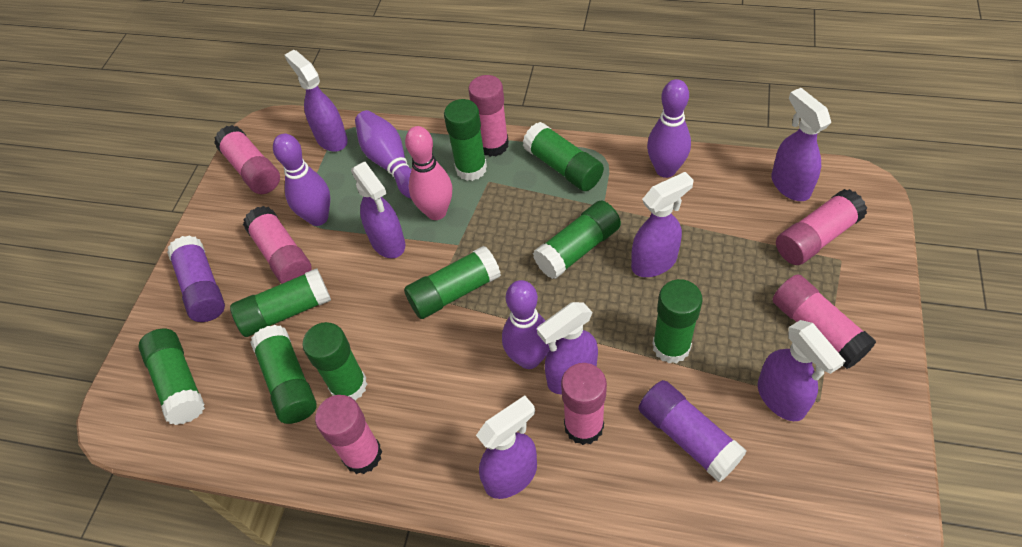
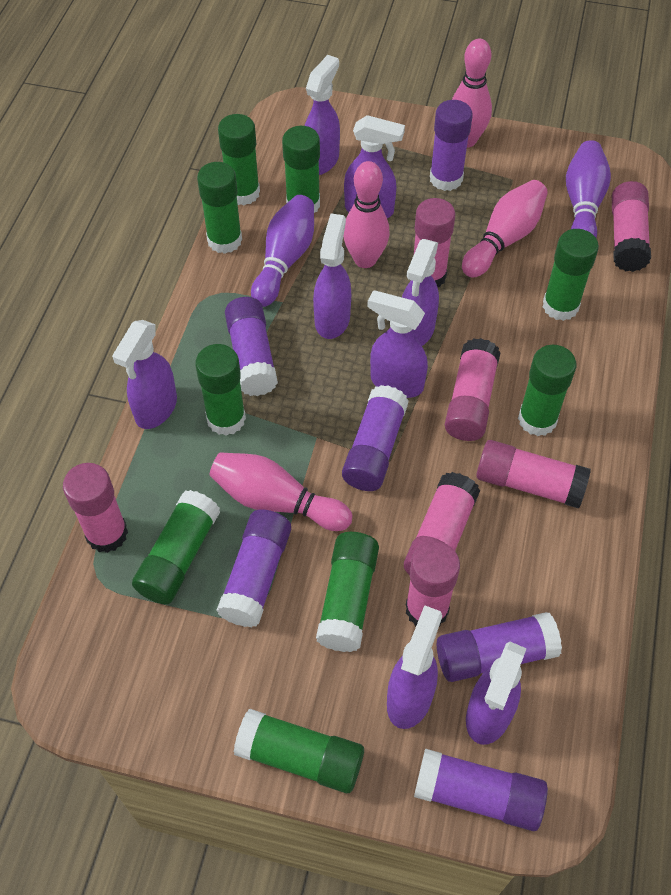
pink bowling pin: 1 -> 4
purple bowling pin: 4 -> 2
purple glue stick: 2 -> 6
purple spray bottle: 7 -> 8

